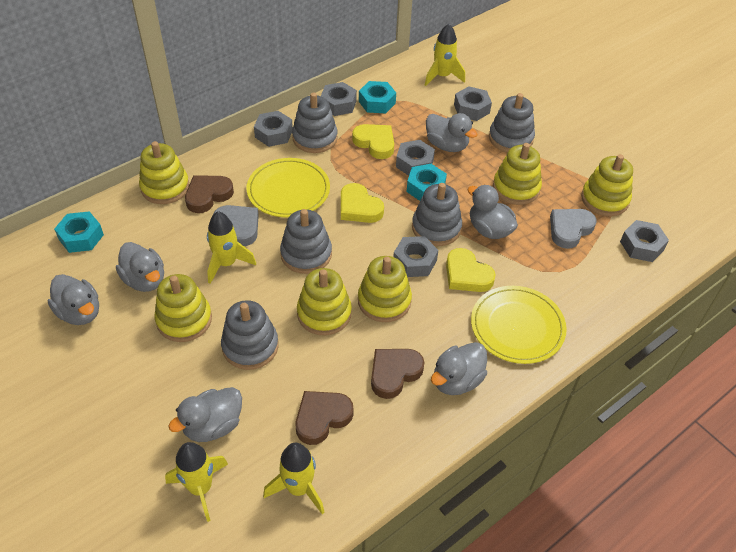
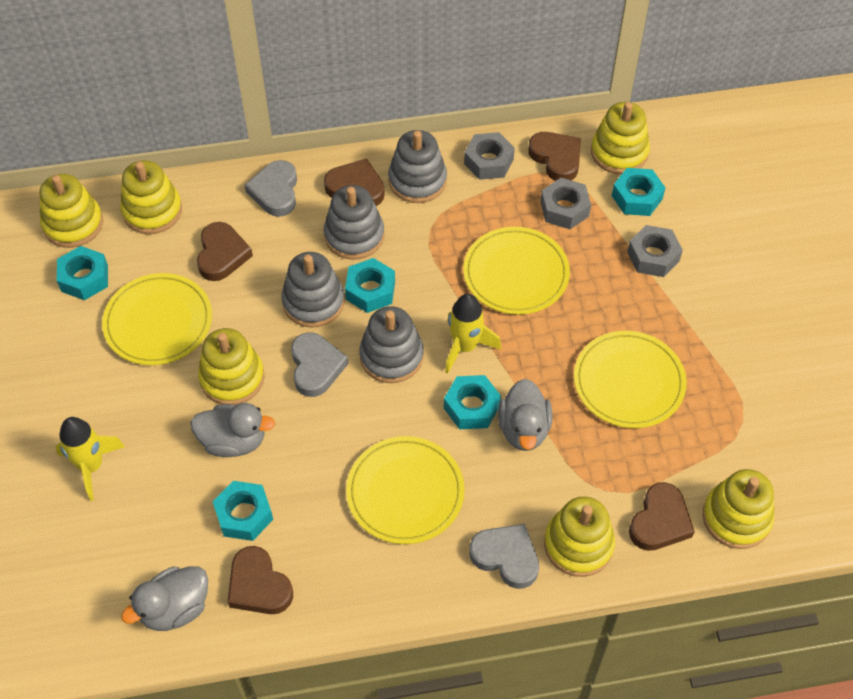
brown heart: 3 -> 5
grey duck: 6 -> 3
grey heart: 2 -> 3
grey nut: 6 -> 3
grey stacking toy: 5 -> 4
turquoise nut: 3 -> 5
yellow heart: 3 -> 0
yellow plate: 2 -> 4
yellow rocket: 4 -> 2

